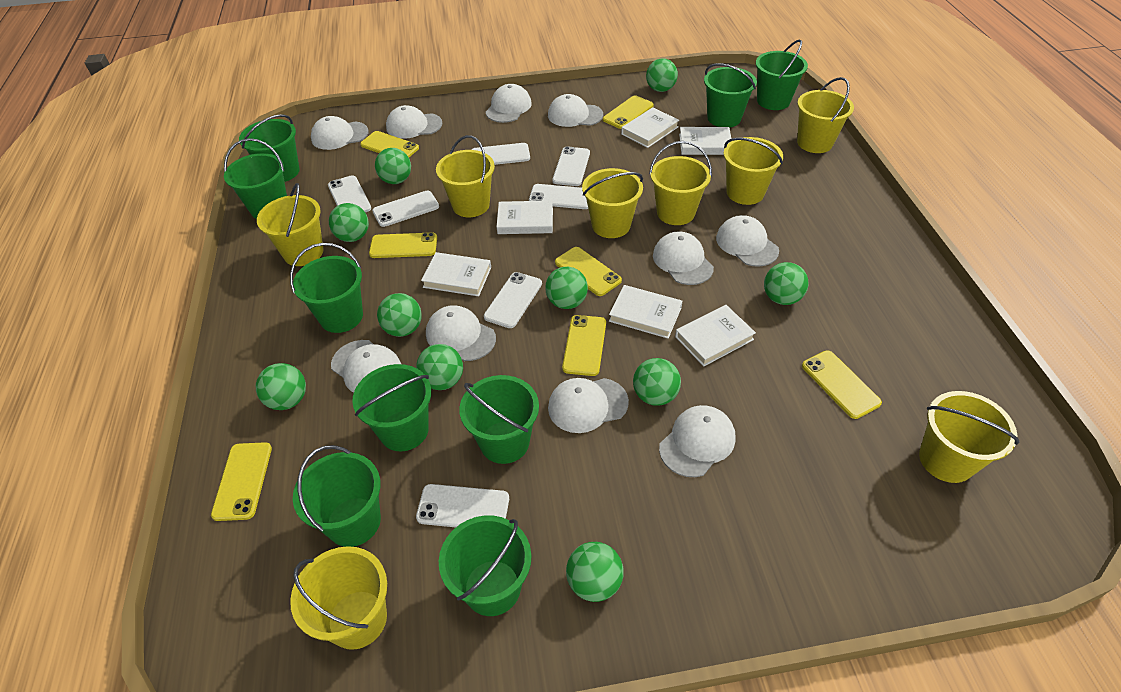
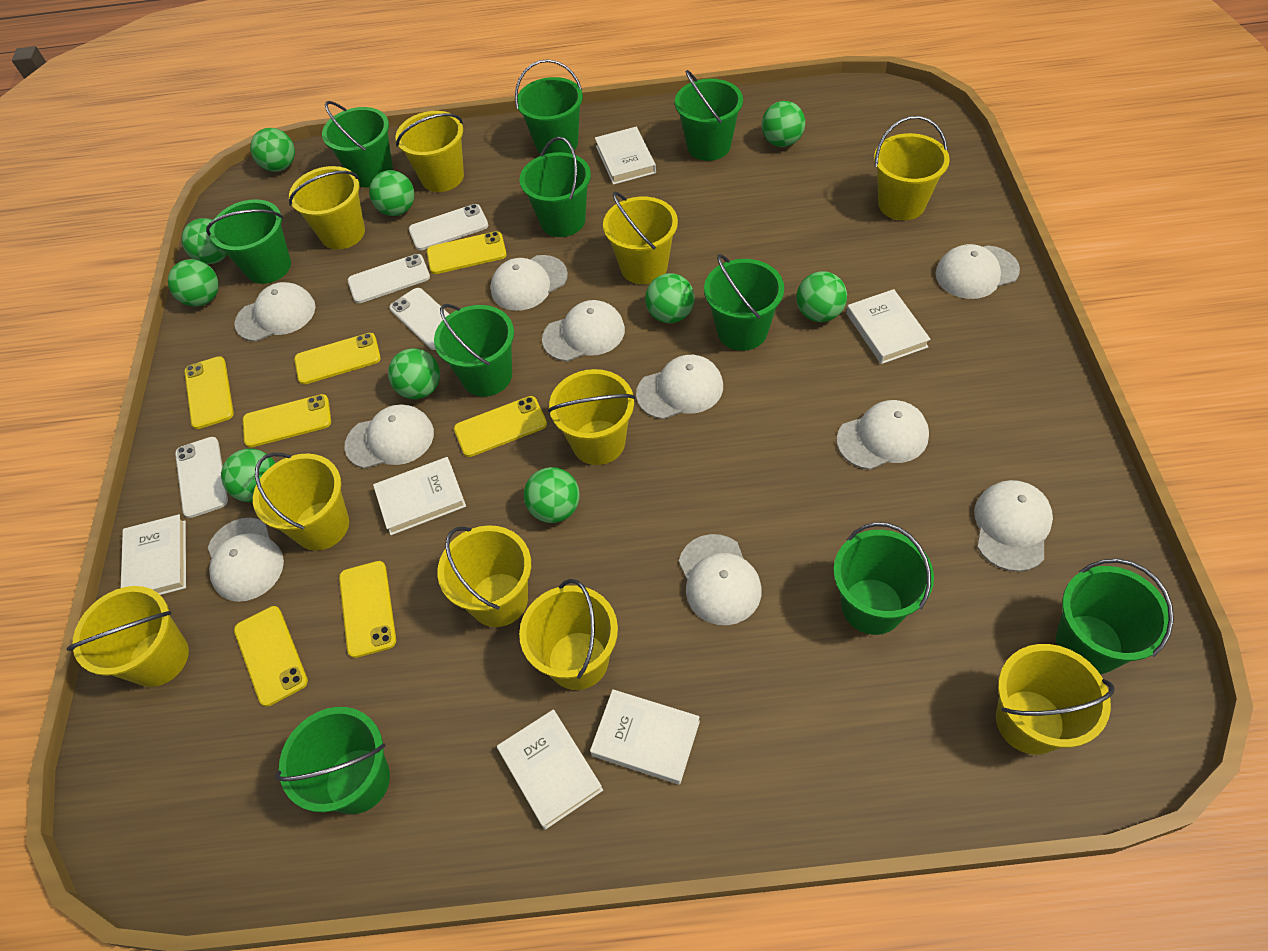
green bucket: 9 -> 10
white phone: 7 -> 4
yellow bucket: 8 -> 10

